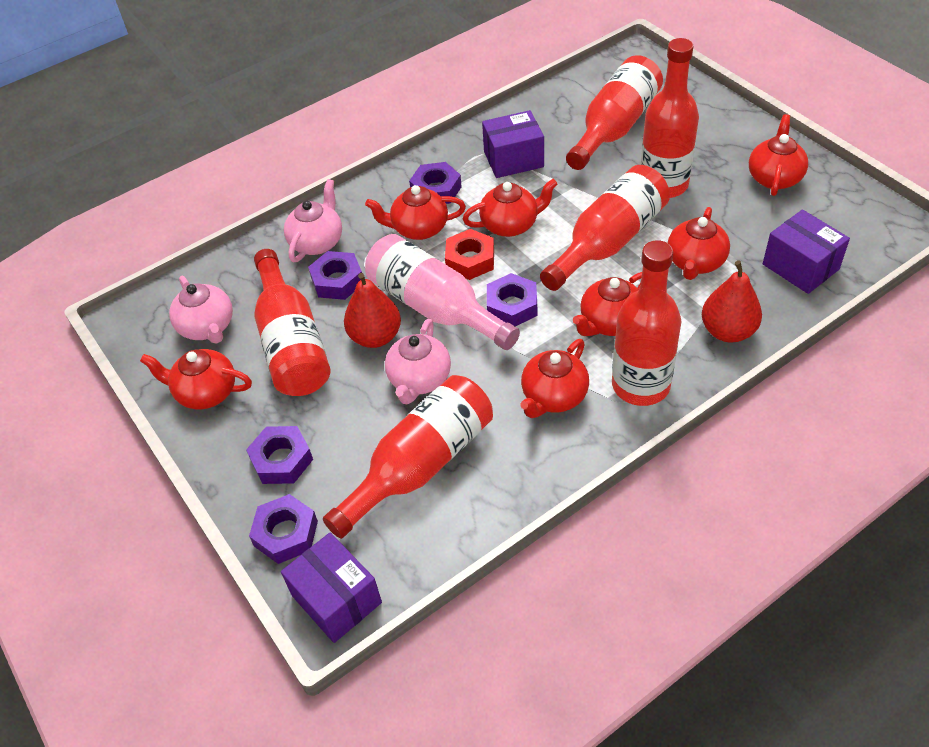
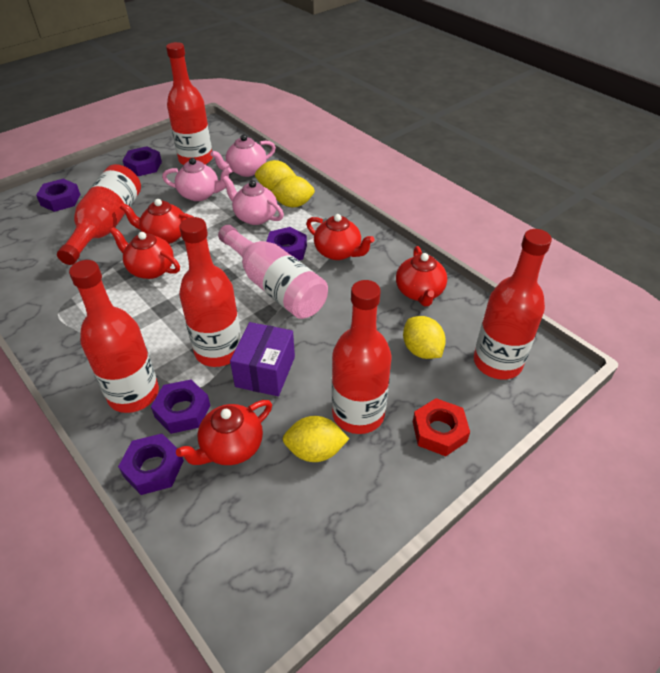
purple box: 3 -> 1
red pear: 2 -> 0
red teapot: 7 -> 5
yellow lemon: 0 -> 4

